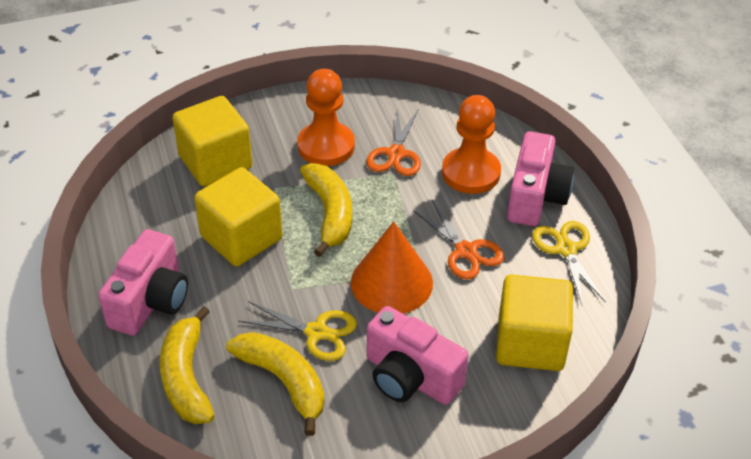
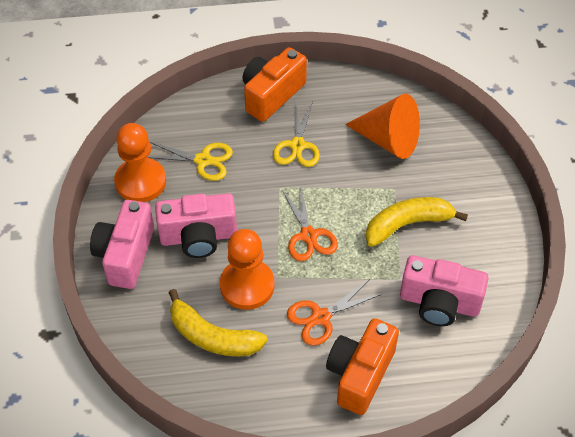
orange camera: 0 -> 2
yellow banana: 3 -> 2
yellow cube: 3 -> 0

